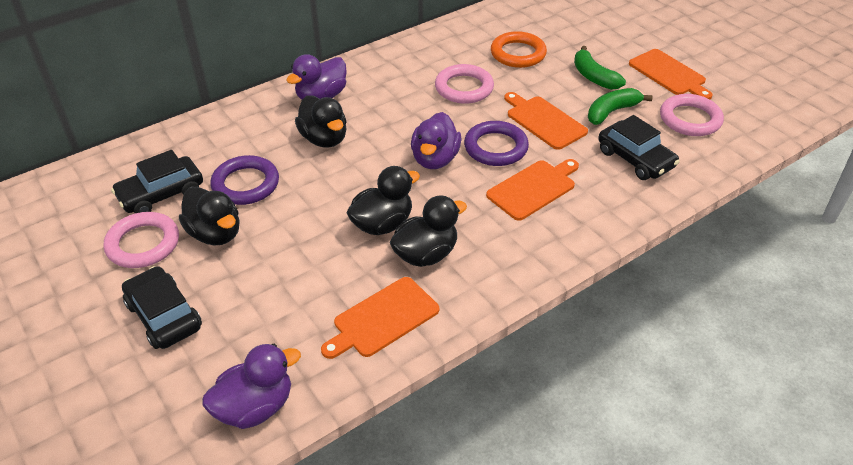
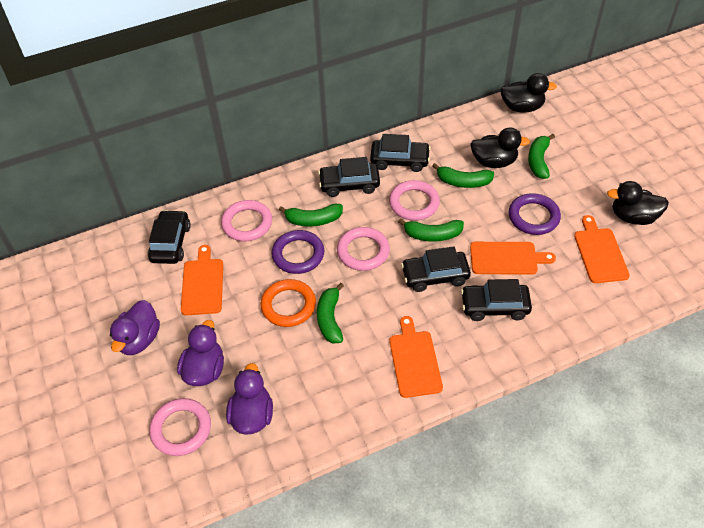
black car: 3 -> 5
black duck: 4 -> 3
green banana: 2 -> 5
pink ring: 3 -> 4

